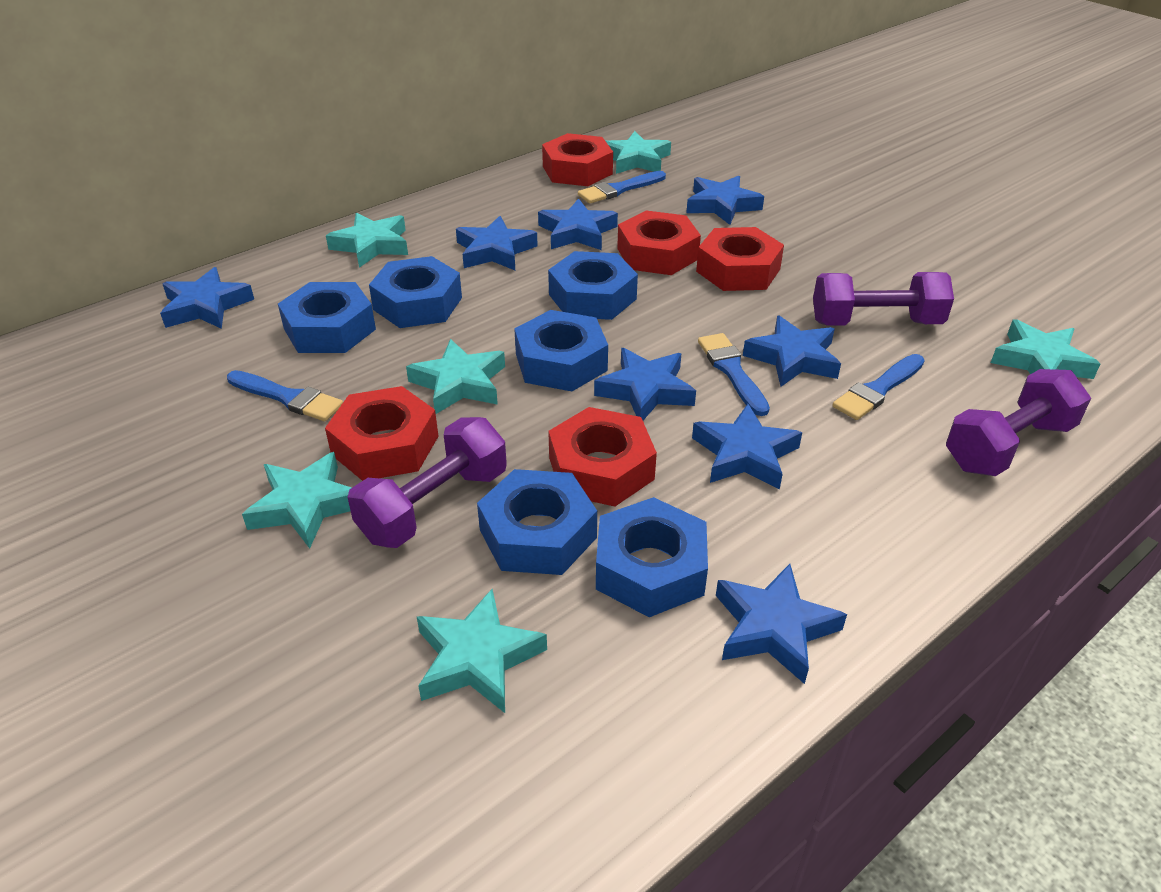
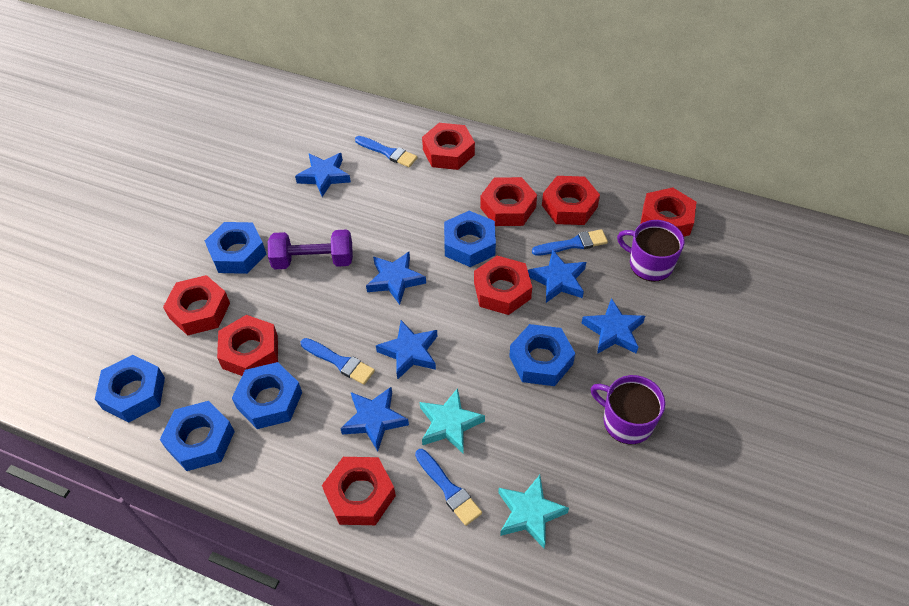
blue star: 8 -> 6
purple dumbbell: 3 -> 1
purple mug: 0 -> 2
red nut: 5 -> 8
turquoise star: 6 -> 2

